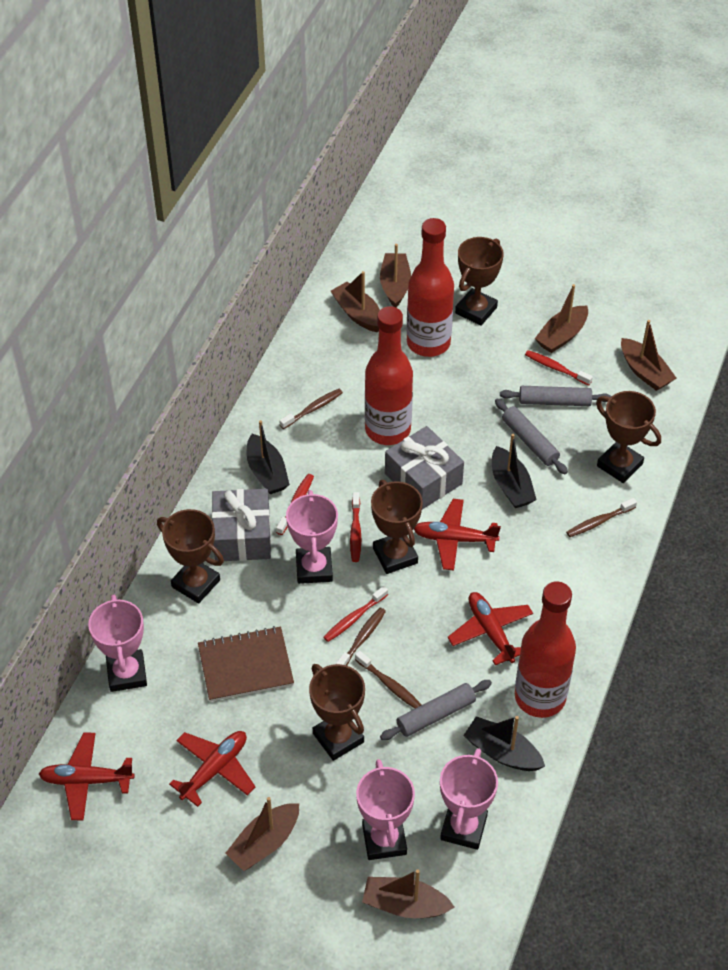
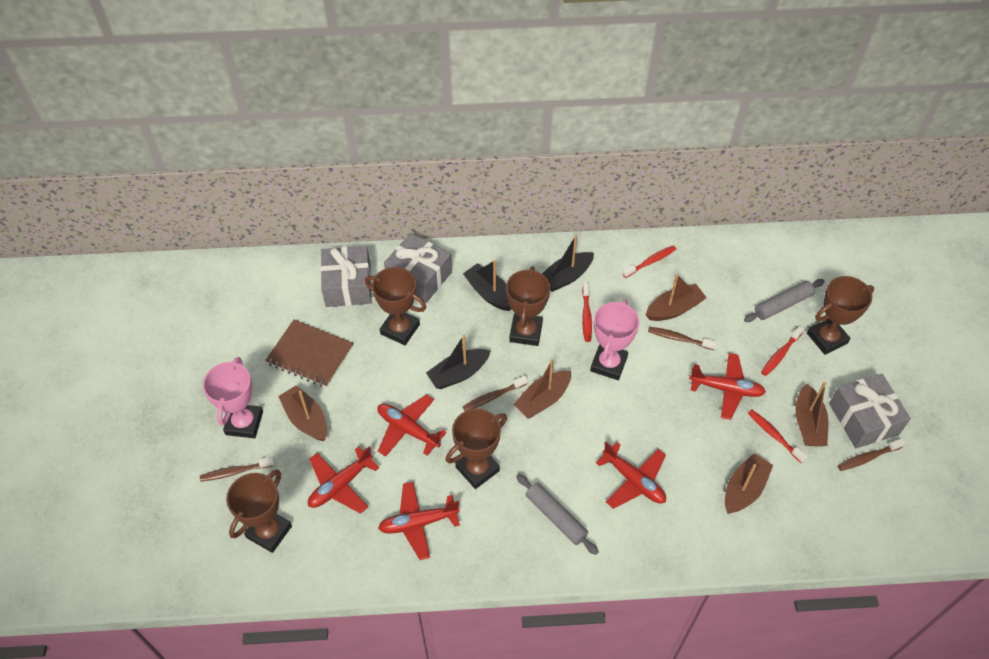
brown boat: 6 -> 5
grey gift: 2 -> 3
grey rolling pin: 3 -> 2
pink trophy: 4 -> 2
red bottle: 3 -> 0
red plane: 4 -> 5

